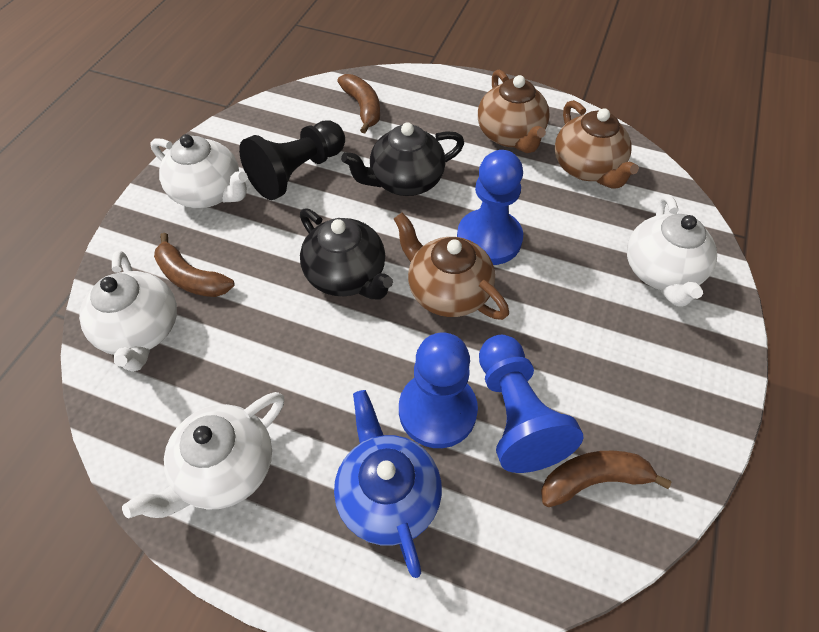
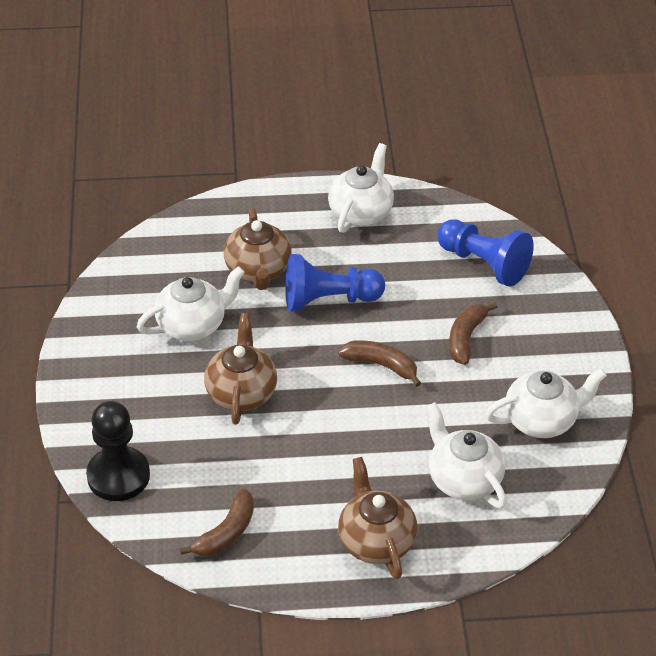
black teapot: 2 -> 0
blue pawn: 3 -> 2
blue teapot: 1 -> 0

